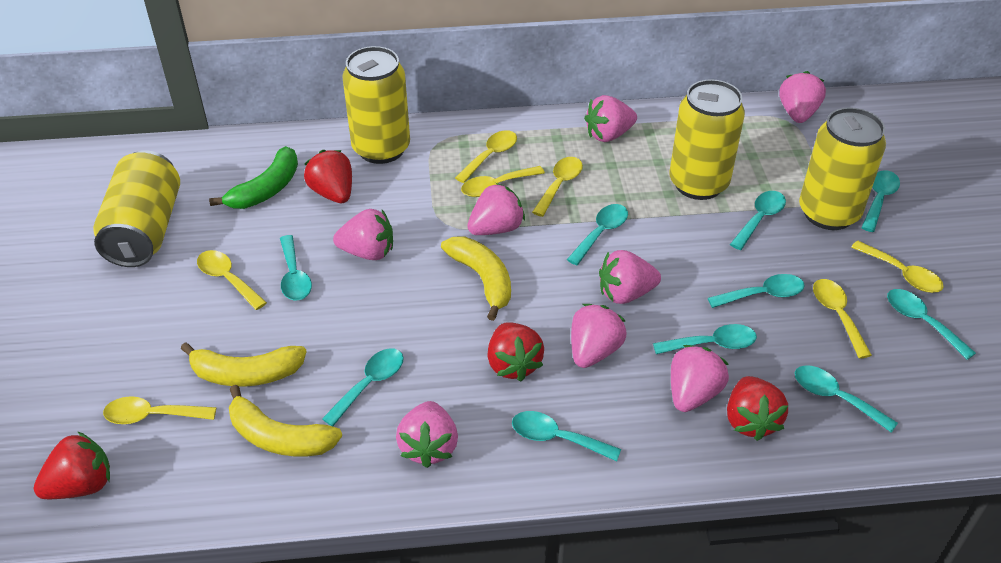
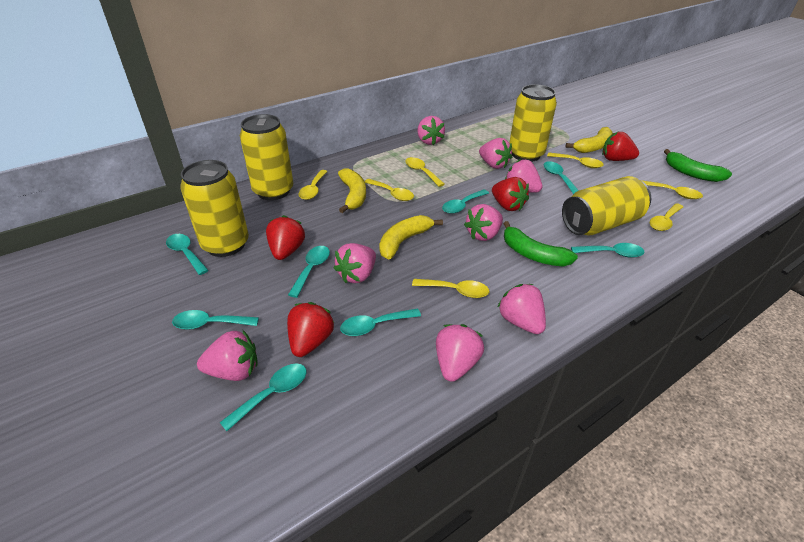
green banana: 1 -> 2
turquoise spoon: 10 -> 8

